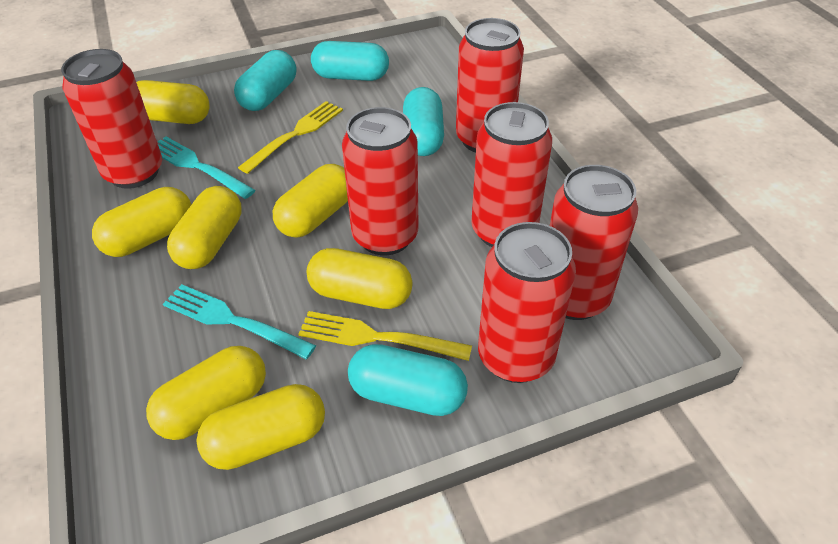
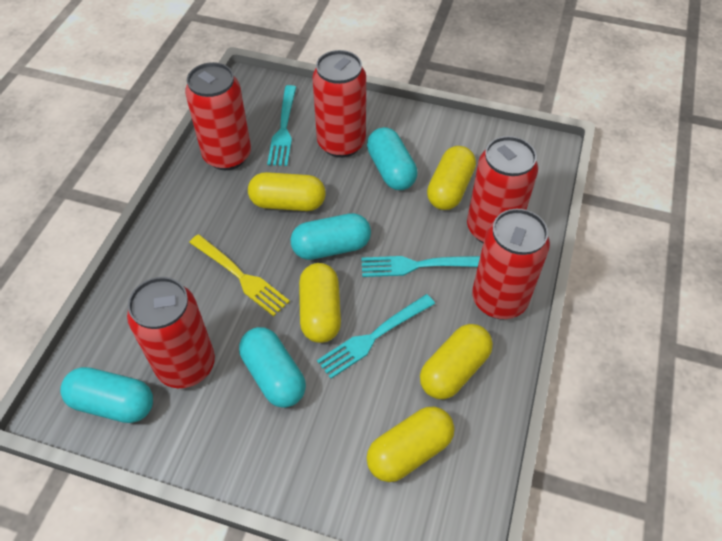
red can: 6 -> 5
turquoise fork: 2 -> 3
yellow capsule: 7 -> 5
yellow fork: 2 -> 1

